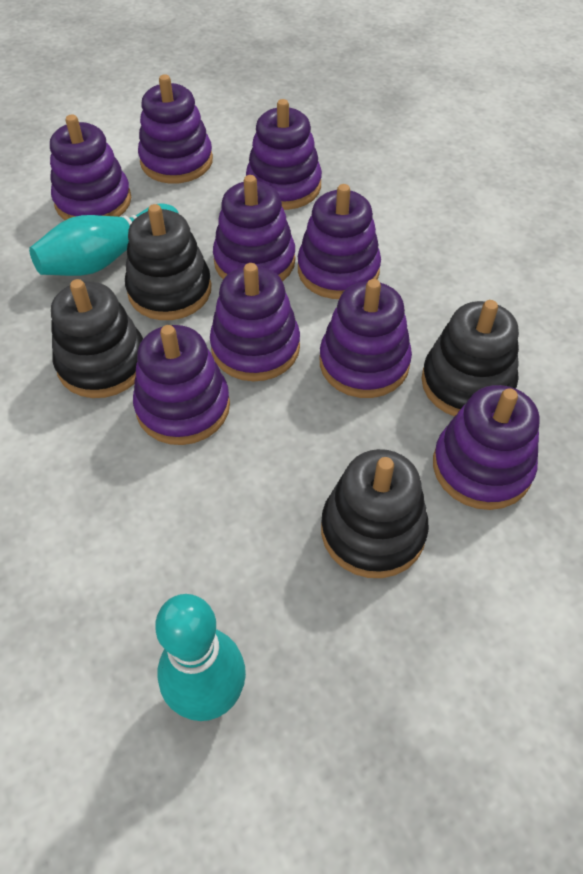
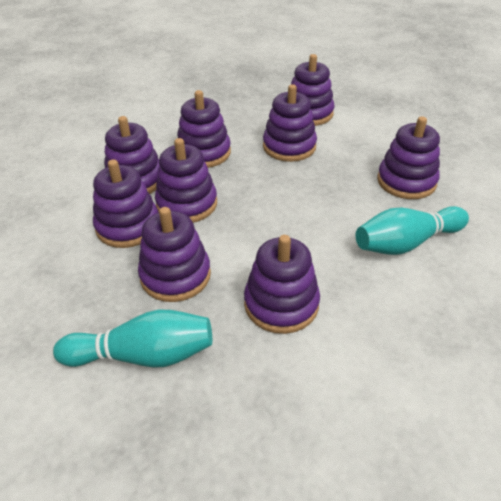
black stacking toy: 4 -> 0

